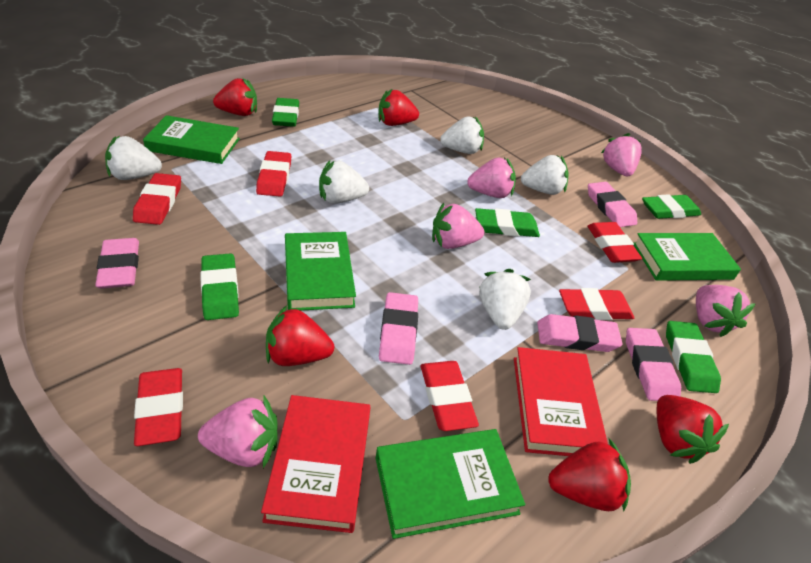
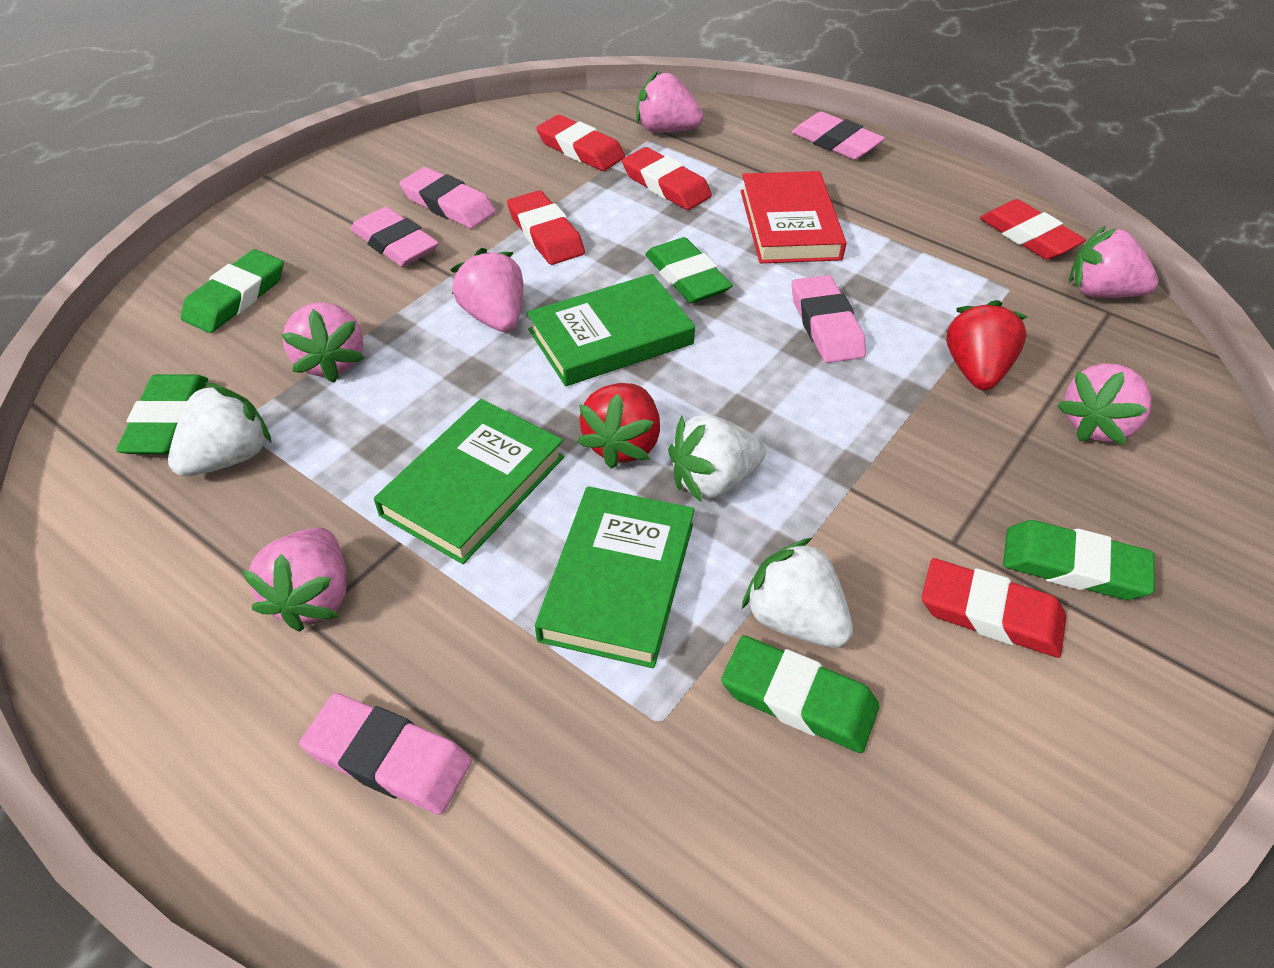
green book: 4 -> 3
pink strawberry: 5 -> 6
red book: 2 -> 1
red eraser: 6 -> 5
red strawberry: 5 -> 2
white strawberry: 5 -> 3

